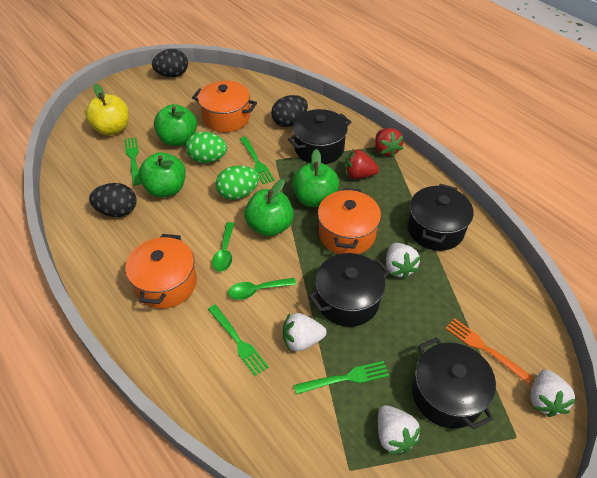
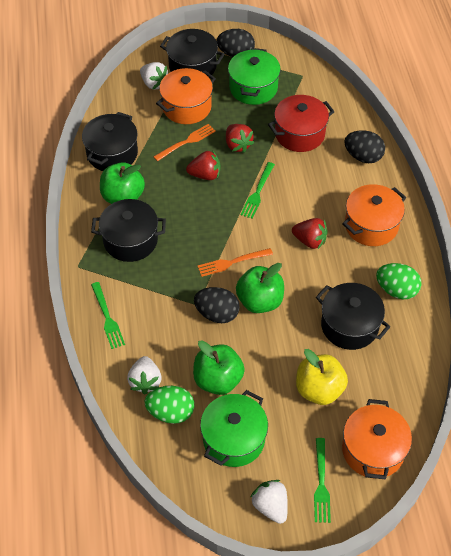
green apple: 4 -> 3
green fork: 4 -> 3
green pot: 0 -> 2
green spoon: 2 -> 0
orange fork: 1 -> 2
red pot: 0 -> 1
red strawberry: 2 -> 3
white strawberry: 4 -> 3

